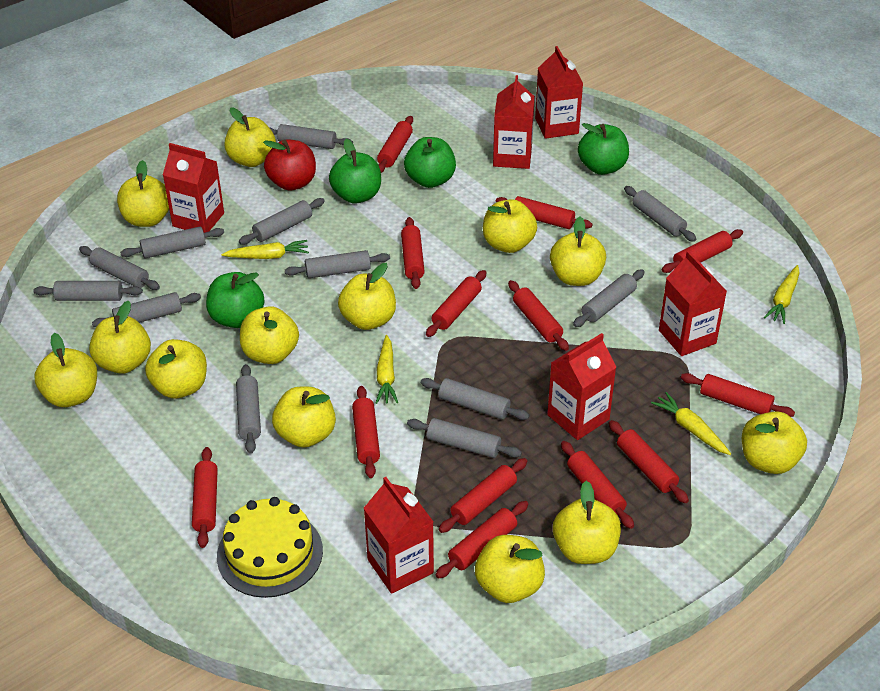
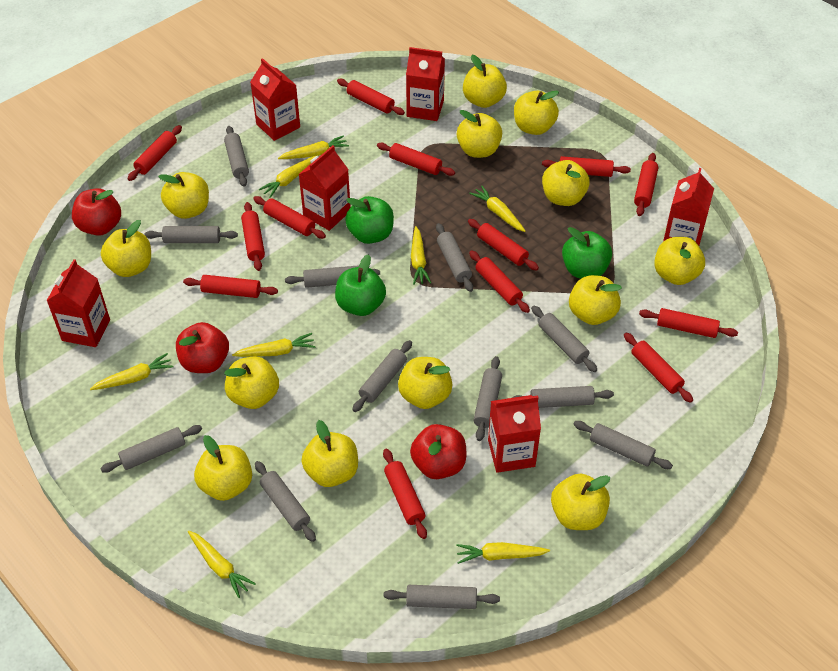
green apple: 4 -> 3
red apple: 1 -> 3
yellow cake: 1 -> 0
yellow carrot: 4 -> 8

